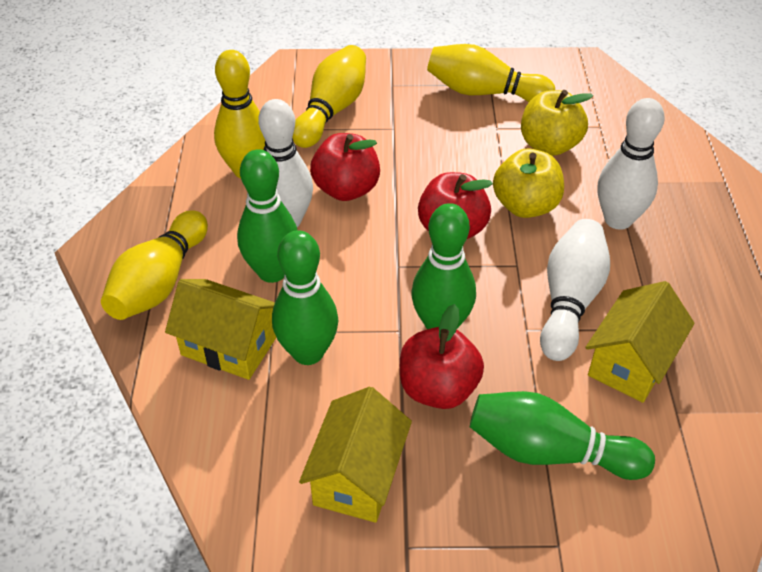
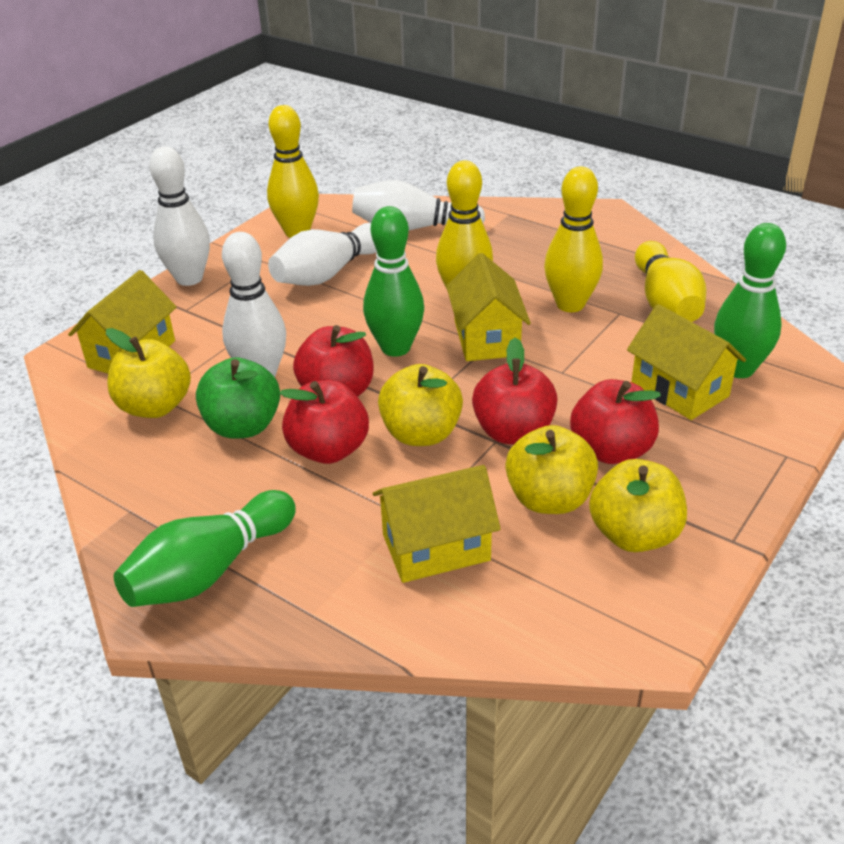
green apple: 0 -> 1
green bowling pin: 4 -> 3
red apple: 3 -> 4
white bowling pin: 3 -> 4
yellow apple: 2 -> 4
yellow house: 3 -> 4

